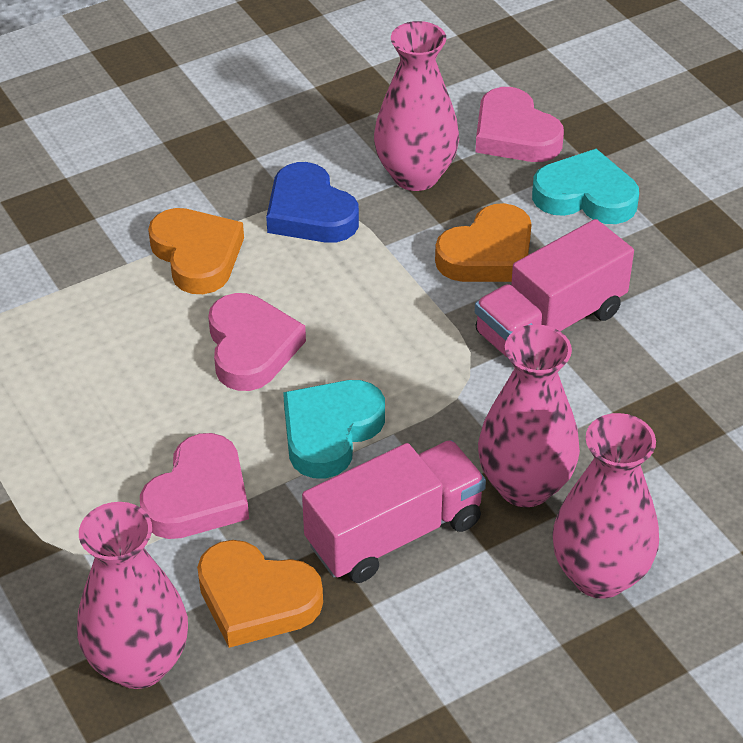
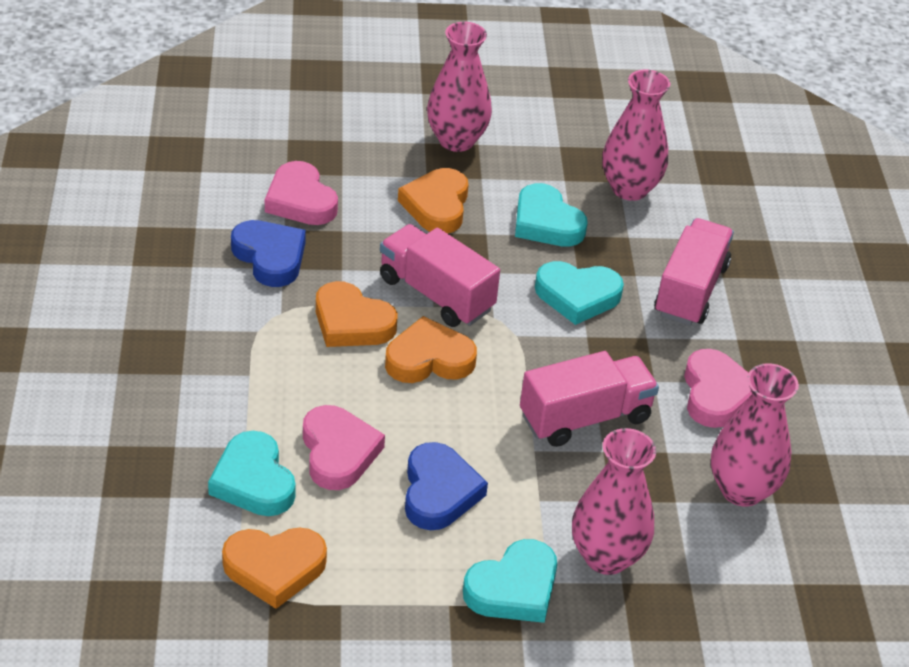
blue heart: 1 -> 2
orange heart: 3 -> 4
pink truck: 2 -> 3
turquoise heart: 2 -> 4

